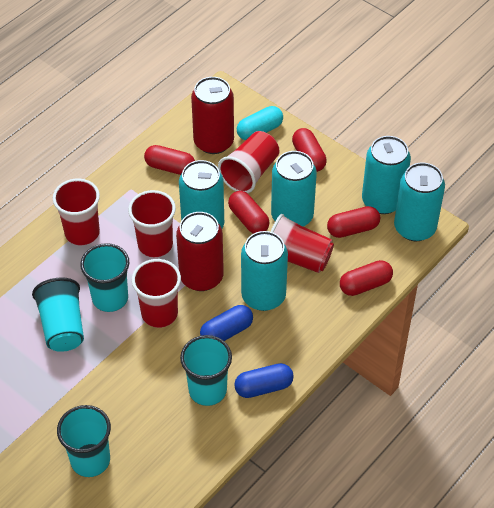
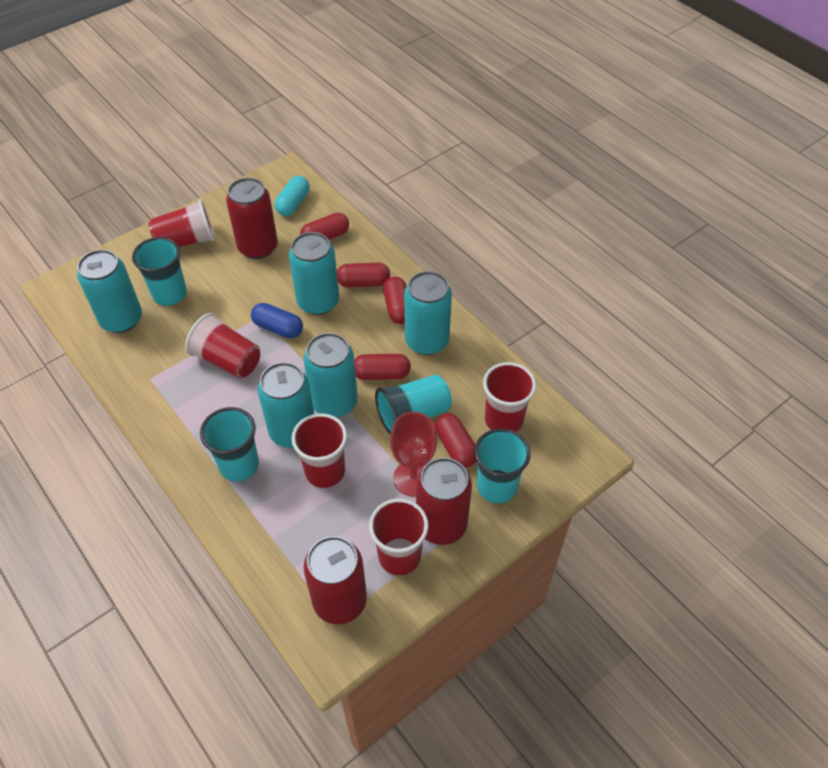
blue capsule: 2 -> 1
red can: 2 -> 3
red goblet: 0 -> 1

